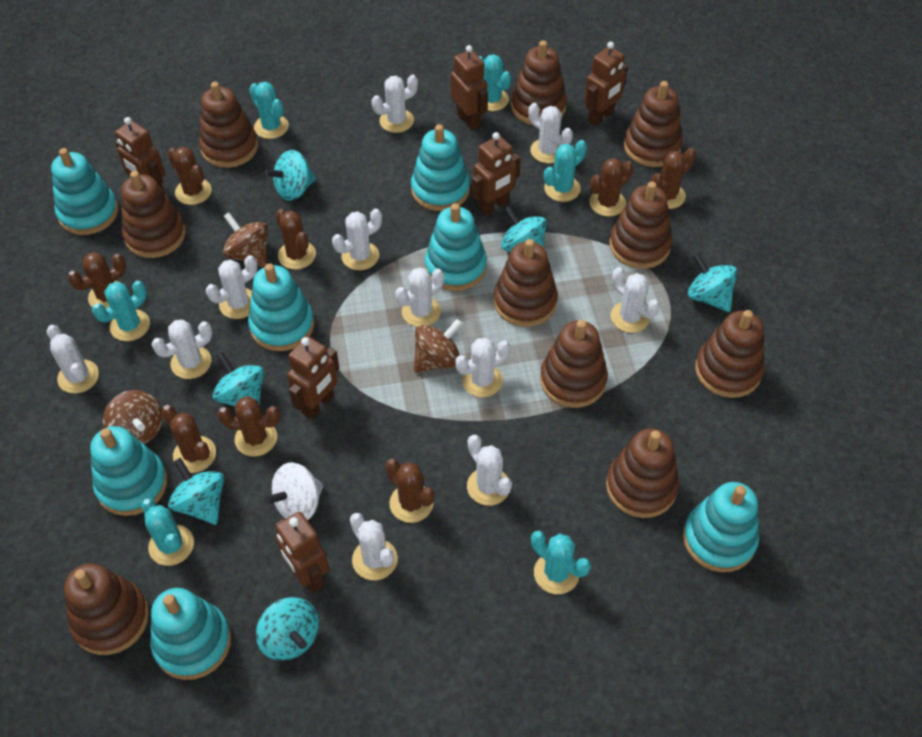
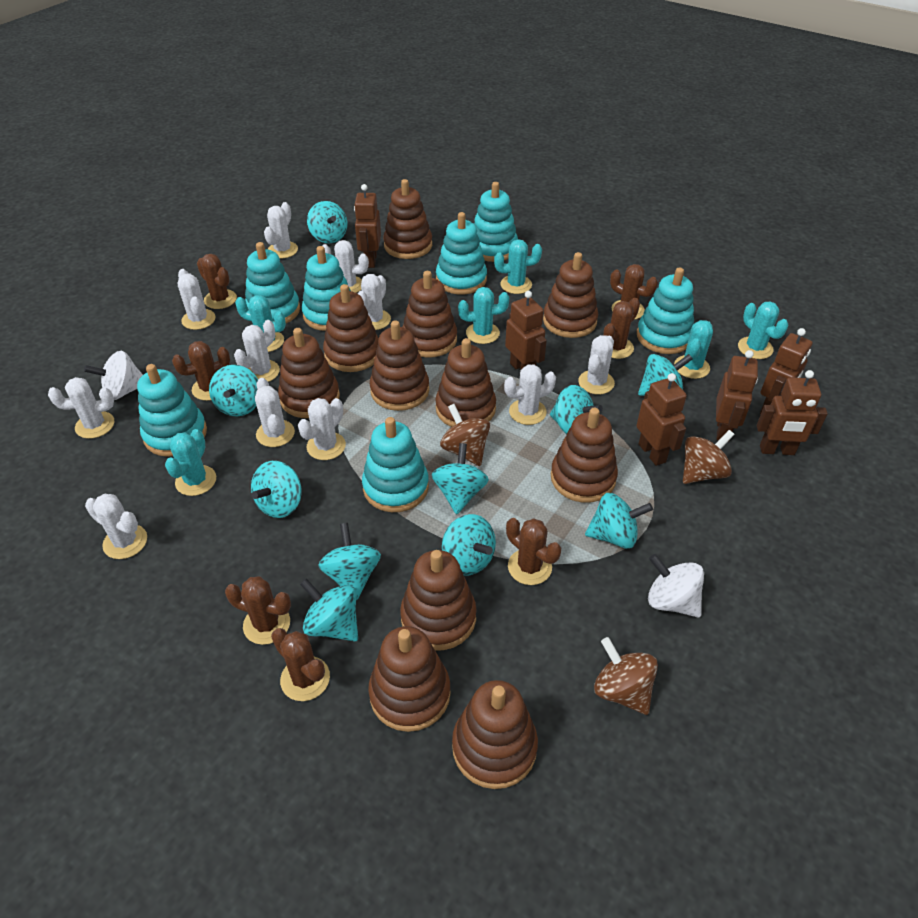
brown cactus: 8 -> 7
brown stacking toy: 10 -> 11
turquoise spinning top: 6 -> 10
white spinning top: 1 -> 2

